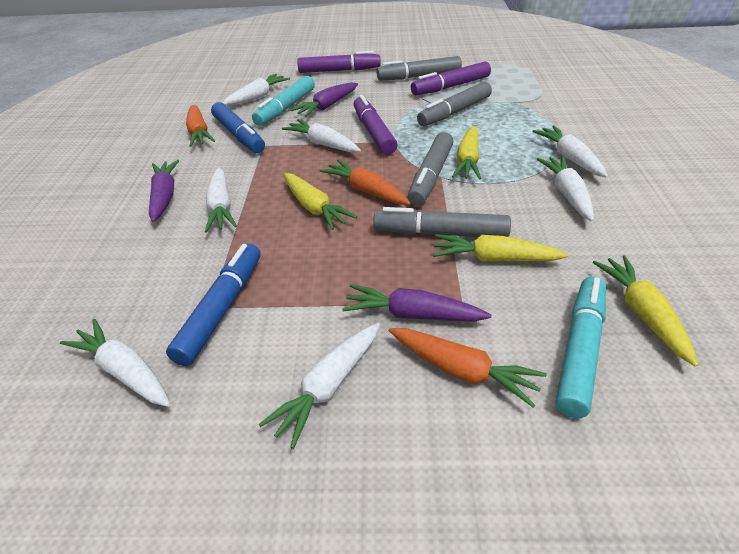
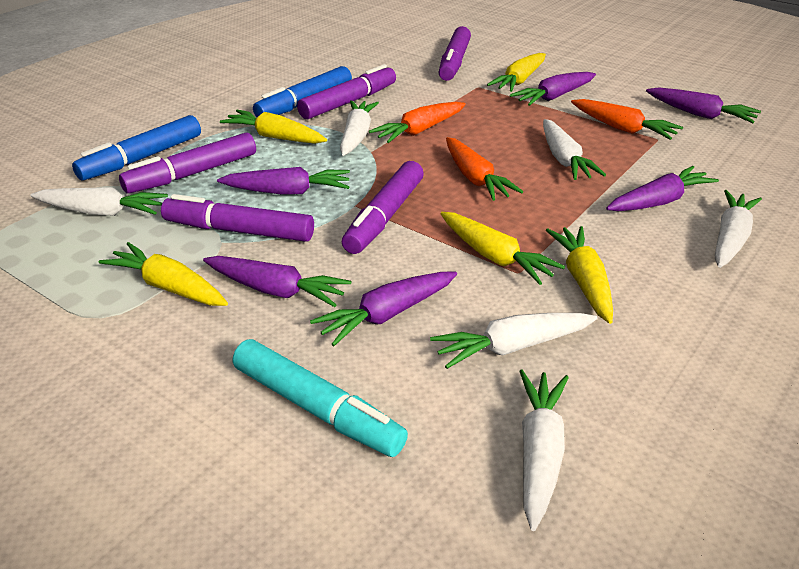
grey marker: 4 -> 0
purple carrot: 3 -> 6
purple marker: 3 -> 5
turquoise marker: 2 -> 1
white carrot: 7 -> 6
yellow carrot: 4 -> 5

